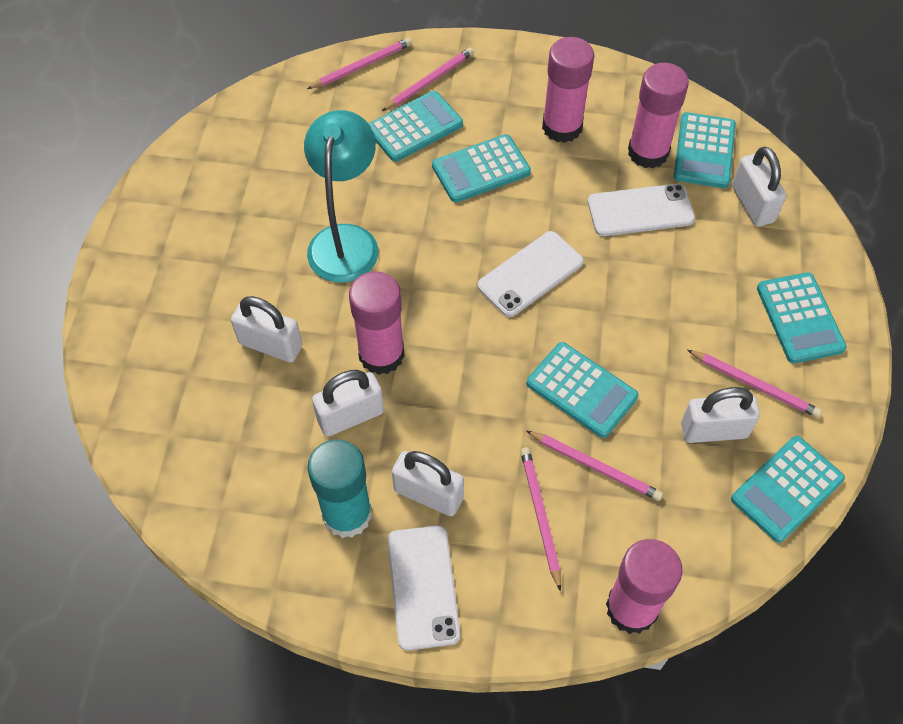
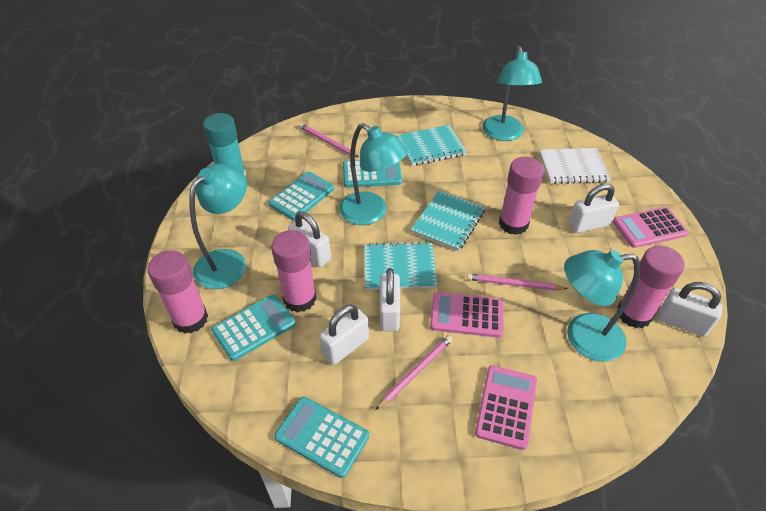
pink calculator: 0 -> 3
pink pencil: 5 -> 3
turquoise calculator: 6 -> 4
turquoise lamp: 1 -> 4
turquoise notebook: 0 -> 3
white notebook: 0 -> 1
white phone: 3 -> 0

